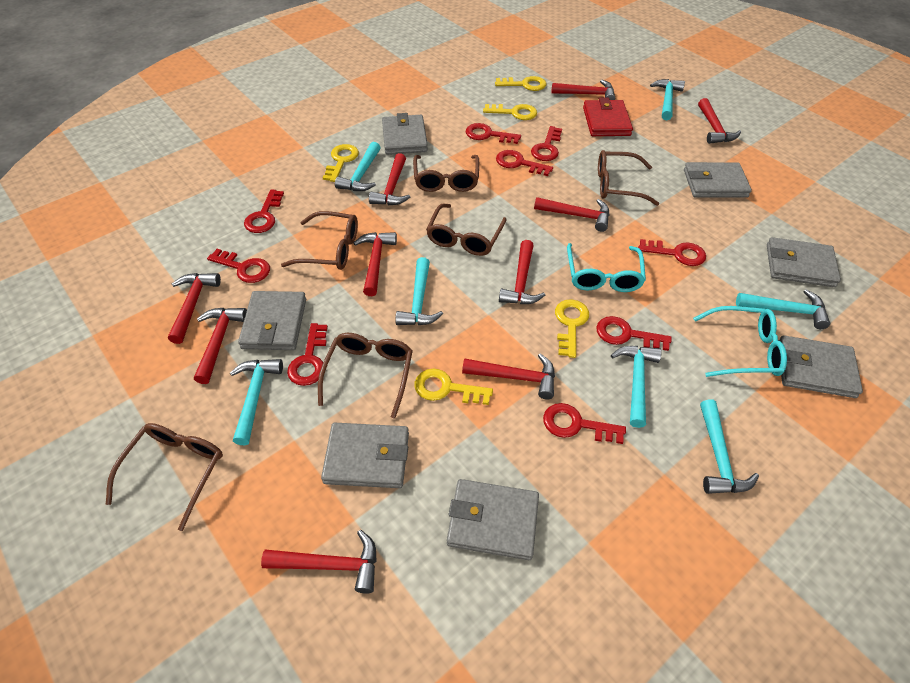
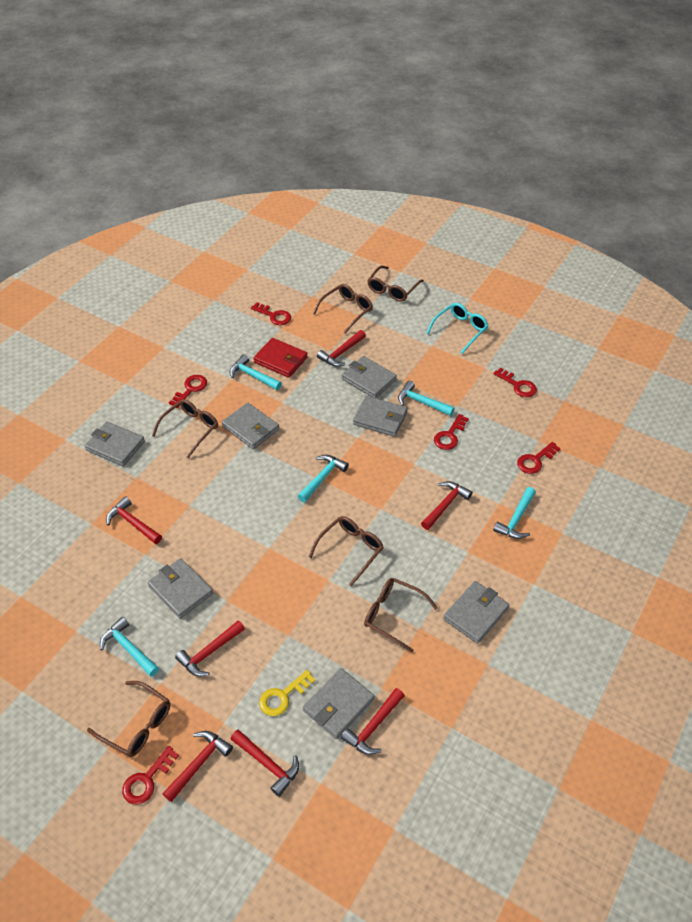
red hammer: 10 -> 7
red key: 9 -> 6
turquoise glasses: 2 -> 1
turquoise hammer: 7 -> 5
yellow key: 5 -> 1

